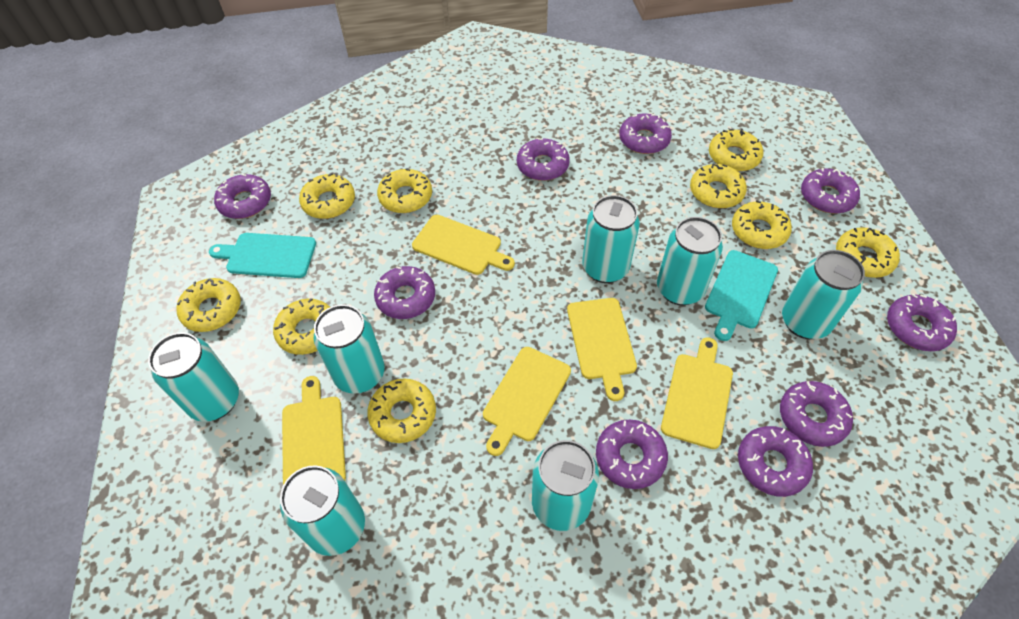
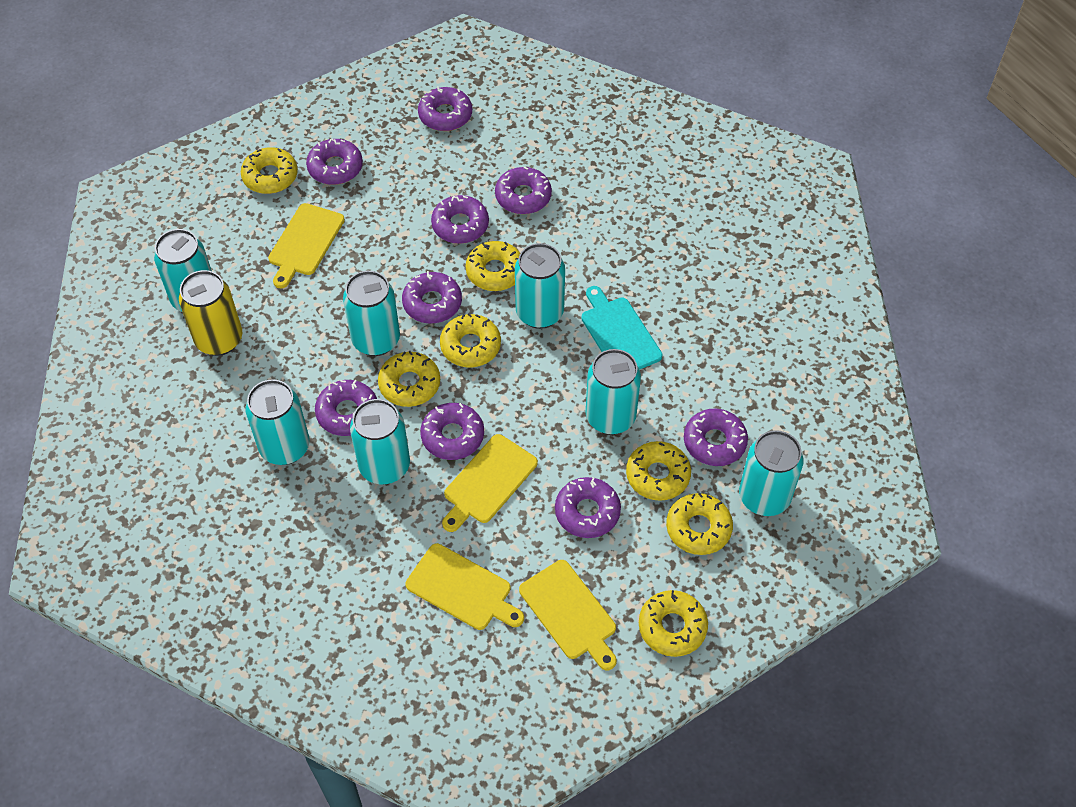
turquoise cutting board: 2 -> 1
yellow can: 0 -> 1
yellow cutting board: 5 -> 4
yellow donut: 9 -> 7

